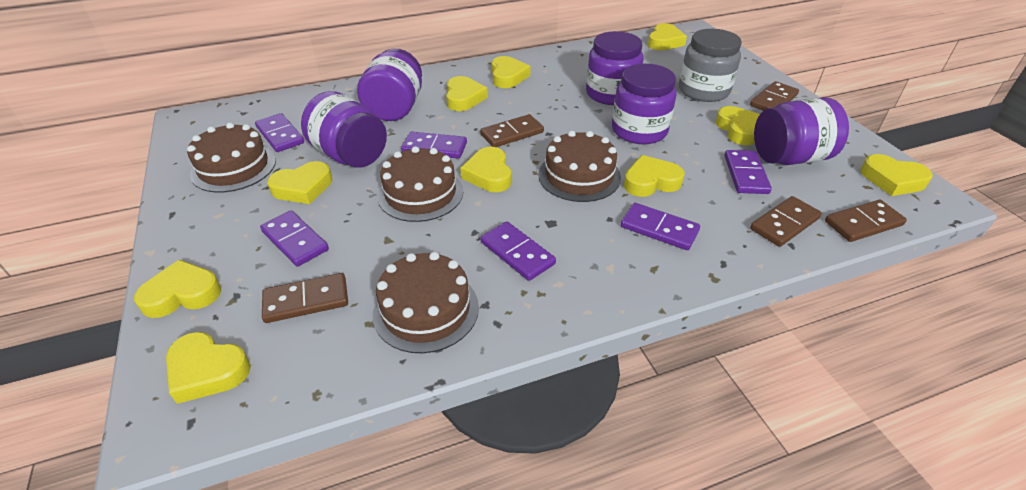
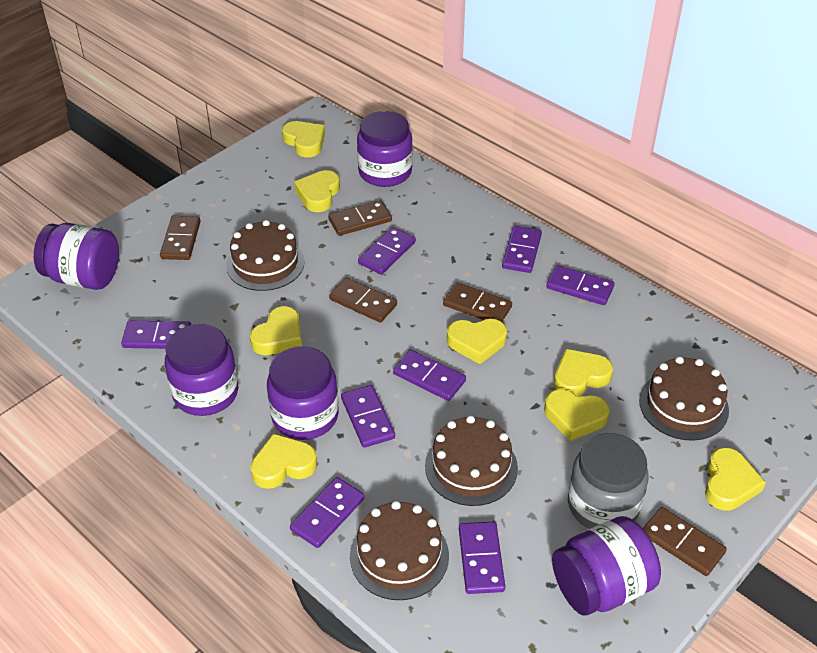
purple domino: 6 -> 8
yellow heart: 10 -> 8

